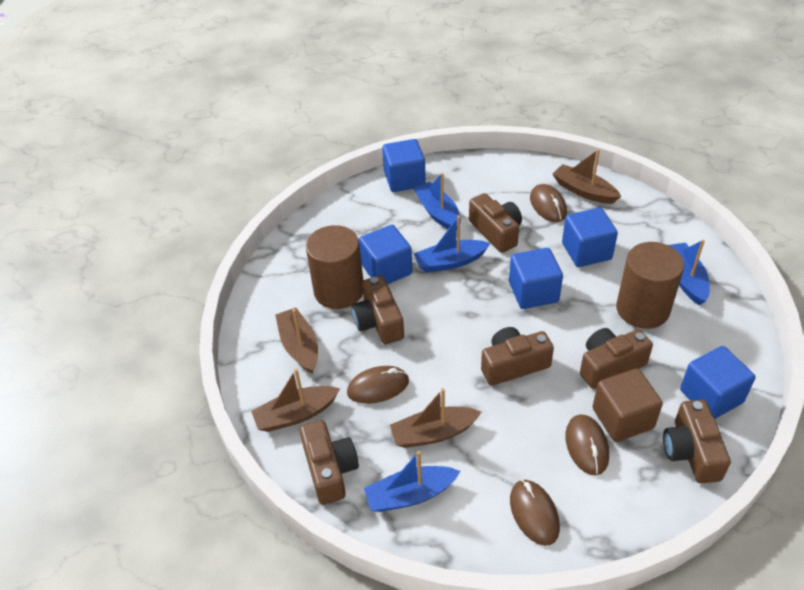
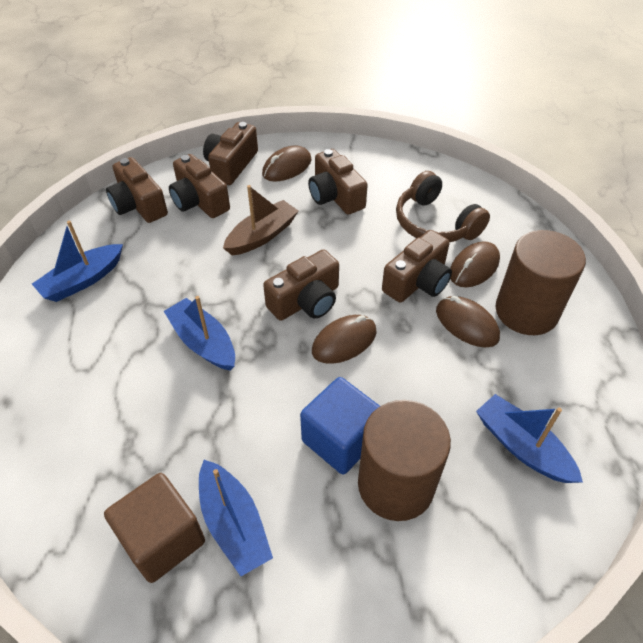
blue cube: 5 -> 1
brown boat: 4 -> 1
brown headphones: 0 -> 1

